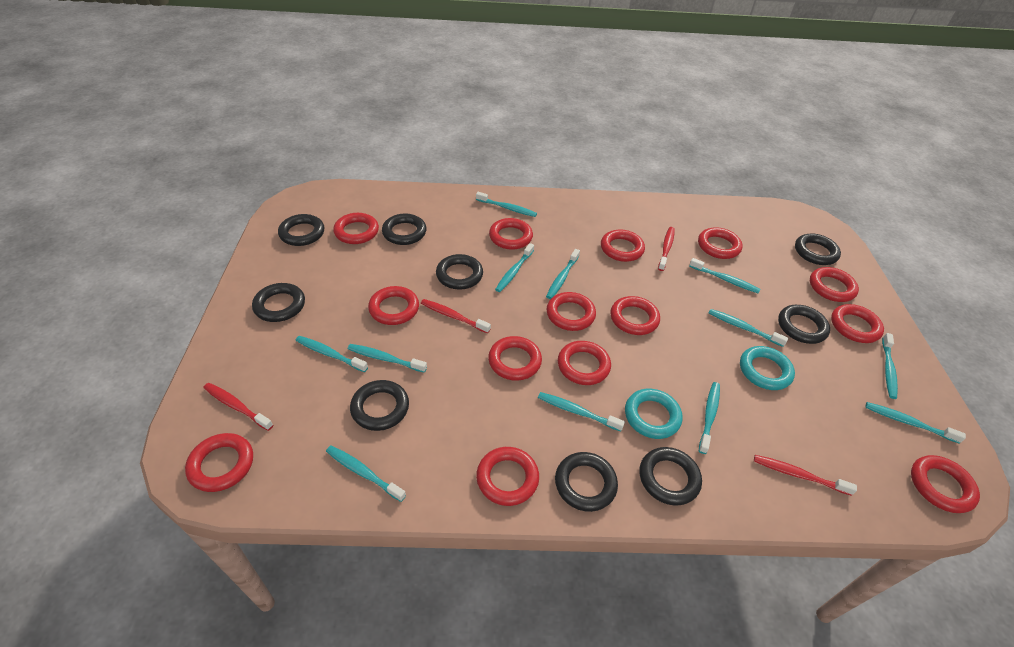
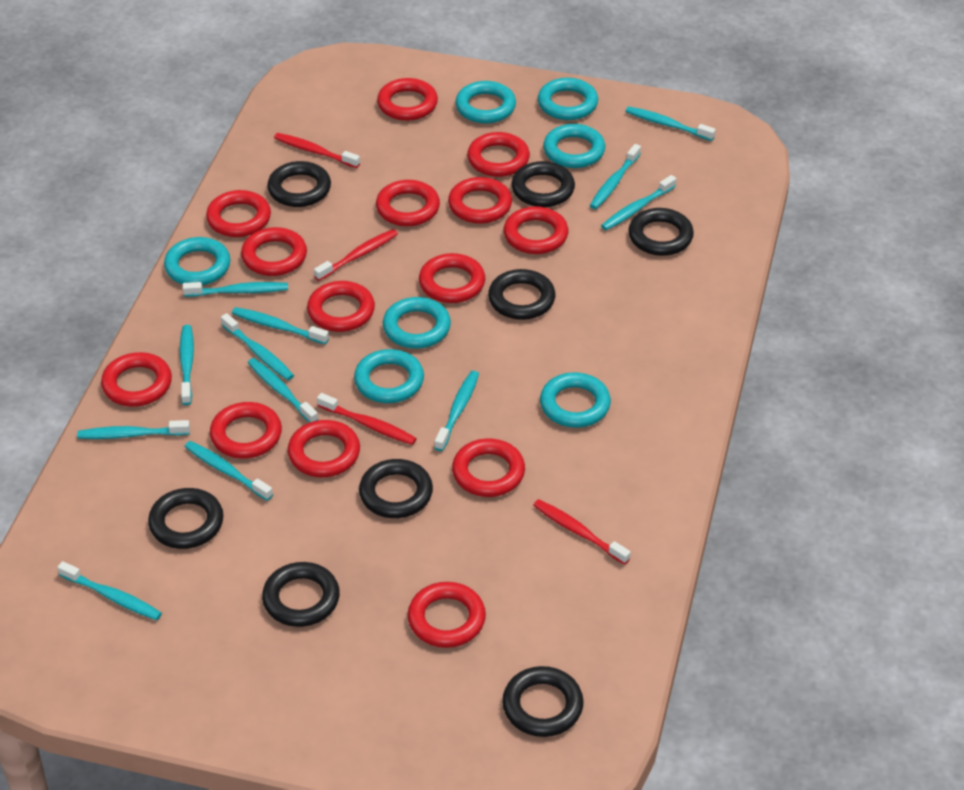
black ring: 9 -> 8
turquoise ring: 2 -> 7

